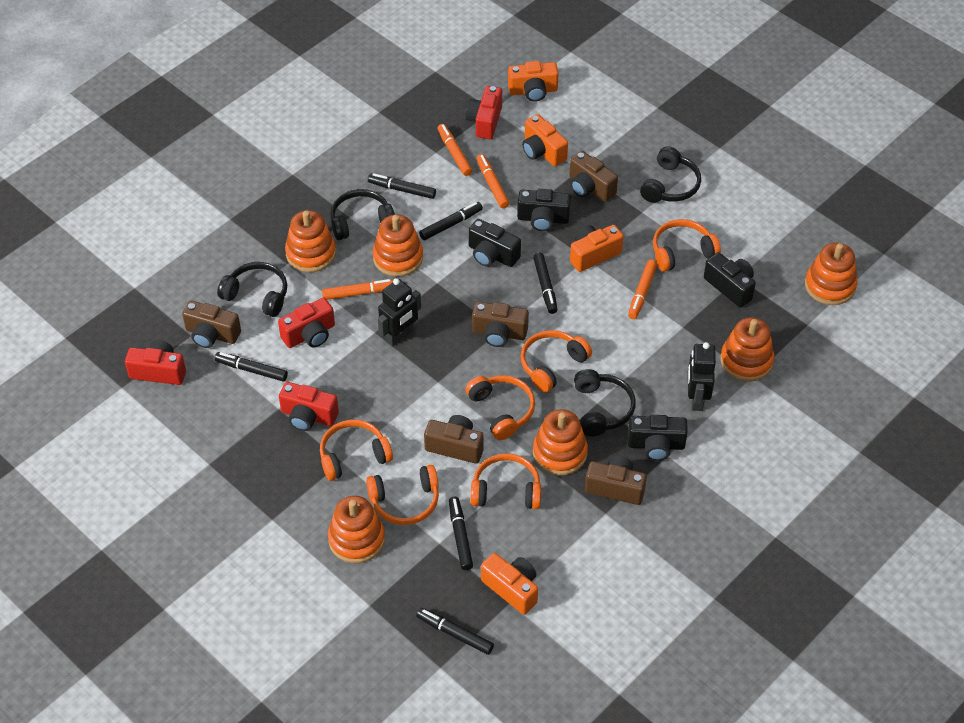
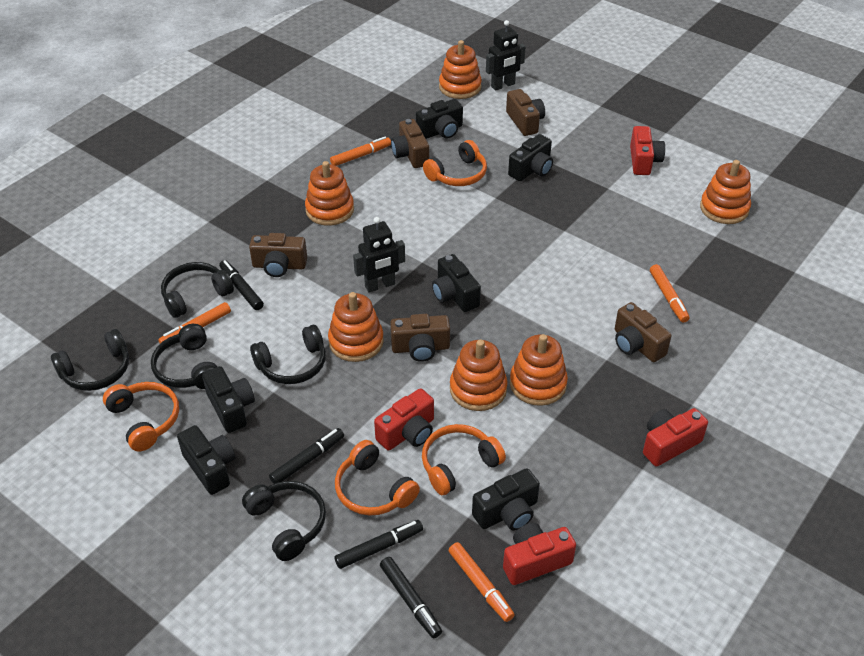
black camera: 4 -> 6
black headphones: 4 -> 5
black marker: 6 -> 4
orange camera: 4 -> 0
orange headphones: 6 -> 4

